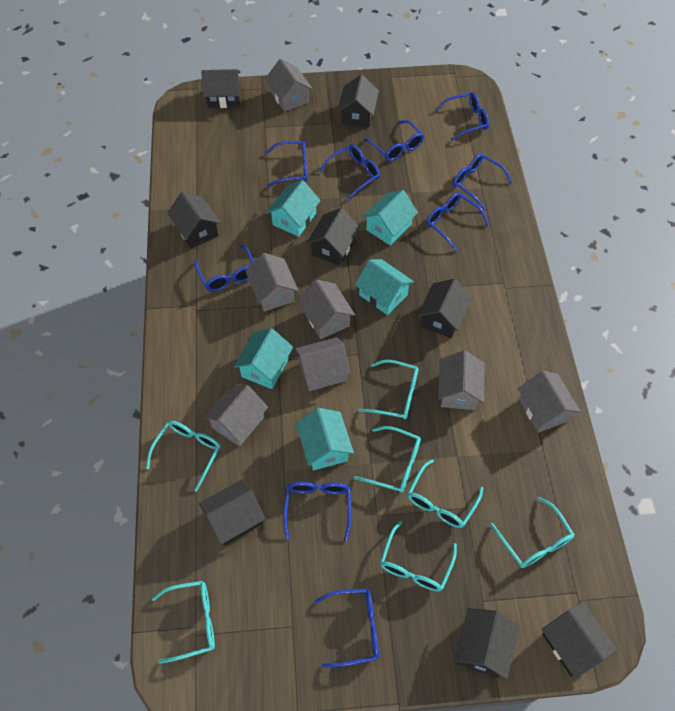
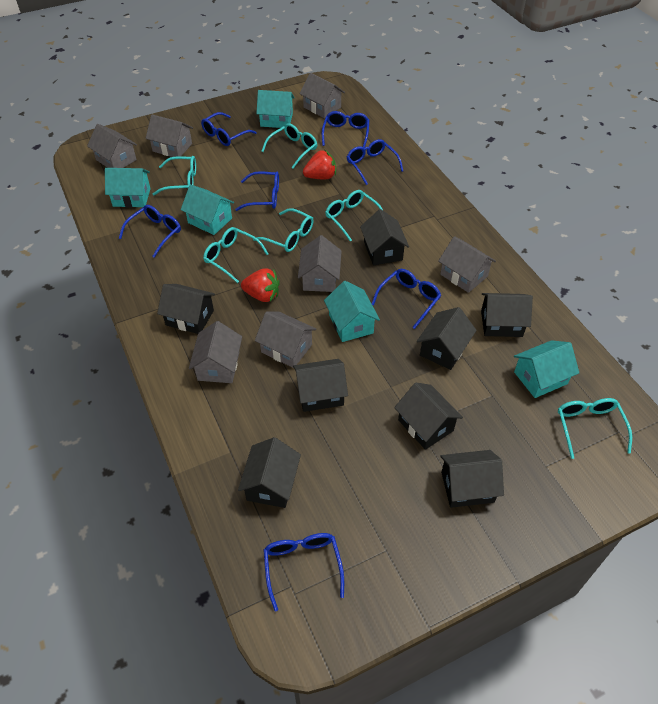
blue glasses: 9 -> 7
red strawberry: 0 -> 2
turquoise glasses: 7 -> 6

